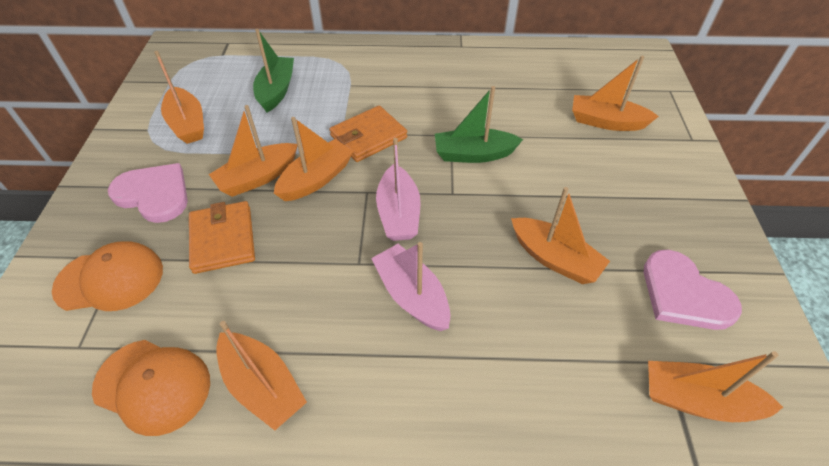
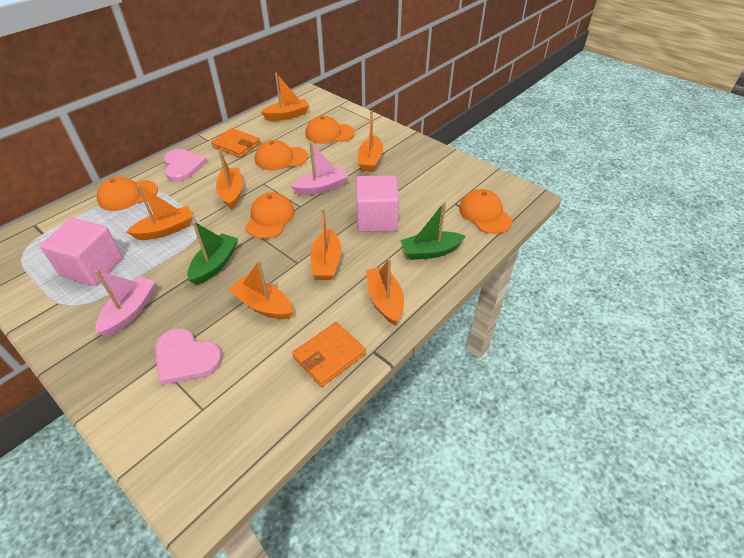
orange cap: 2 -> 5
pink cube: 0 -> 2

